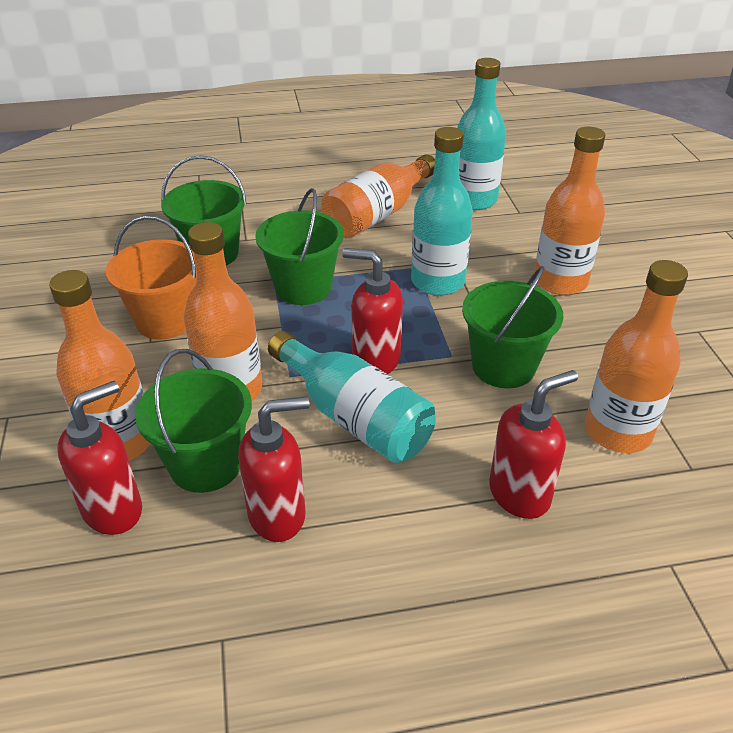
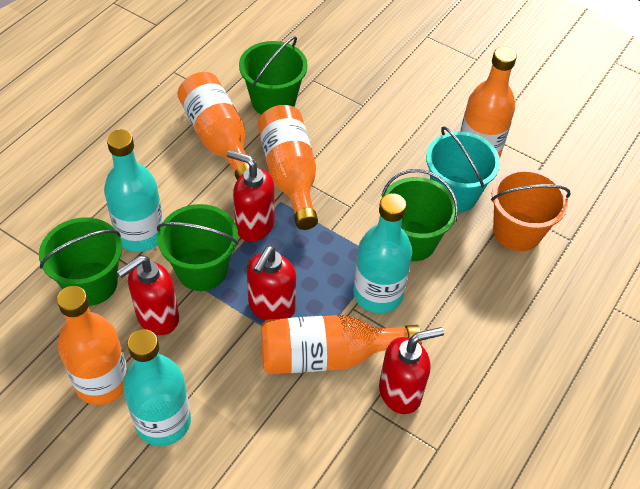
turquoise bucket: 0 -> 1

